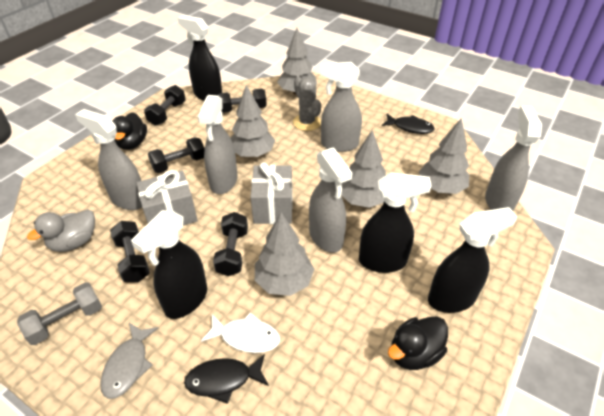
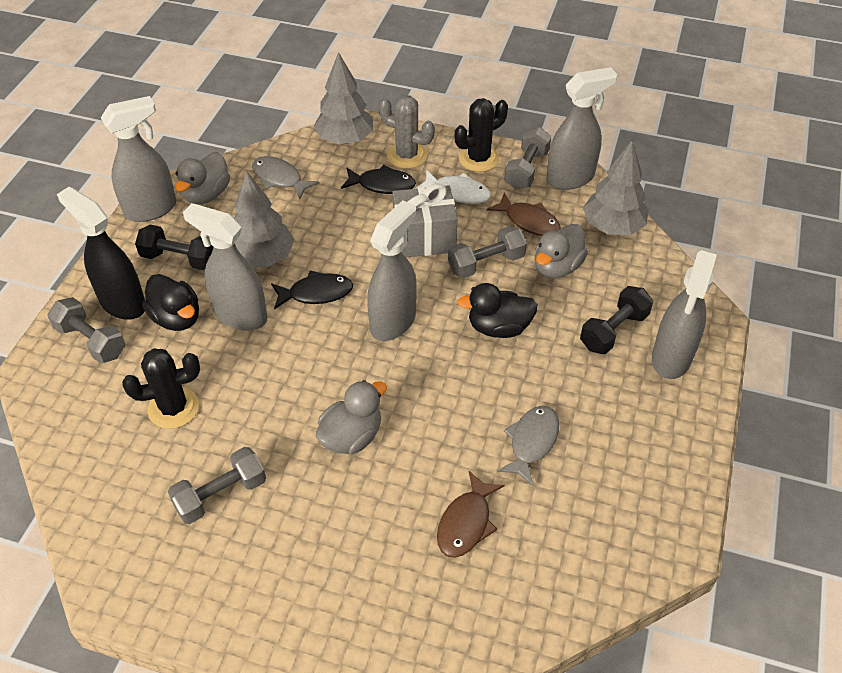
black cactus: 0 -> 2
black dumbbell: 5 -> 2
black spray bottle: 4 -> 1
brown fish: 0 -> 2
grey duck: 1 -> 3
grey dumbbell: 1 -> 4
grey fish: 1 -> 2
grey gift: 2 -> 1
grey tree: 5 -> 3

